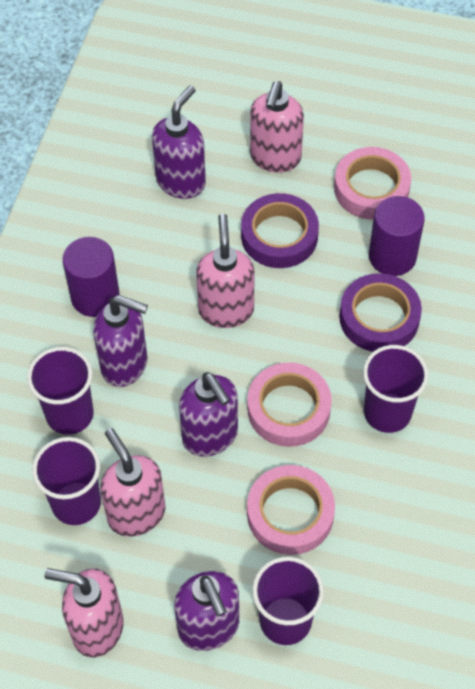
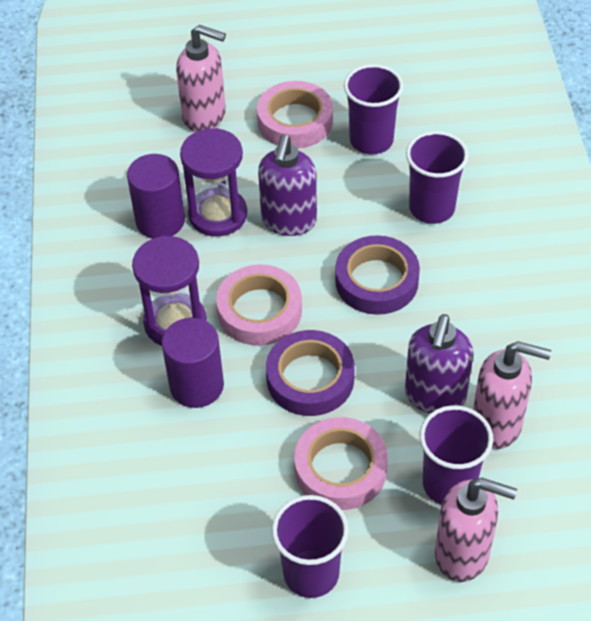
pink soap dispenser: 4 -> 3
purple hourglass: 0 -> 2
purple soap dispenser: 4 -> 2

